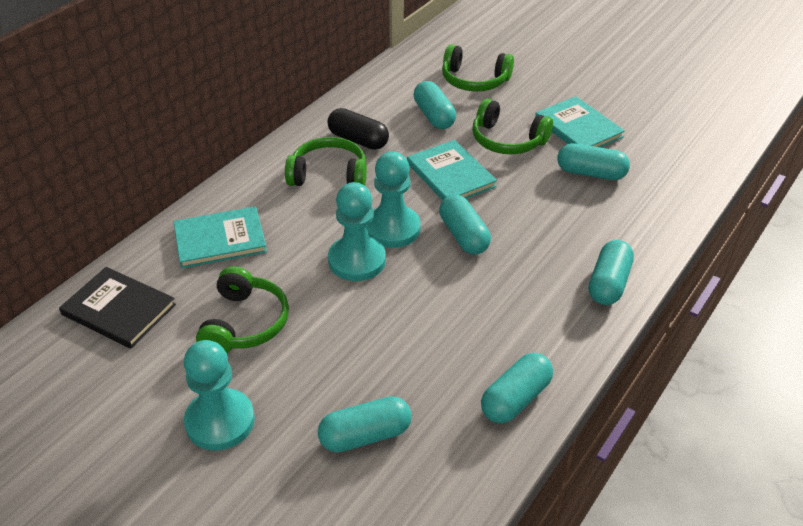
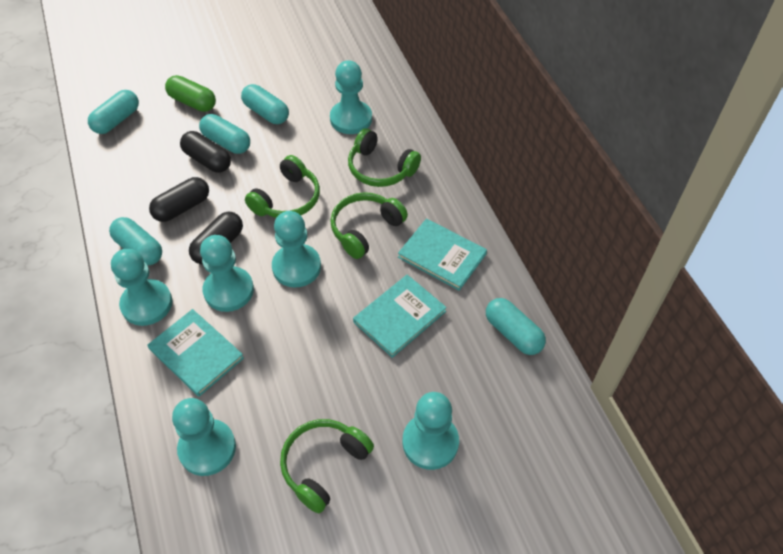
black book: 1 -> 0
black capsule: 1 -> 3
green capsule: 0 -> 1
turquoise capsule: 6 -> 5
turquoise pawn: 3 -> 6

